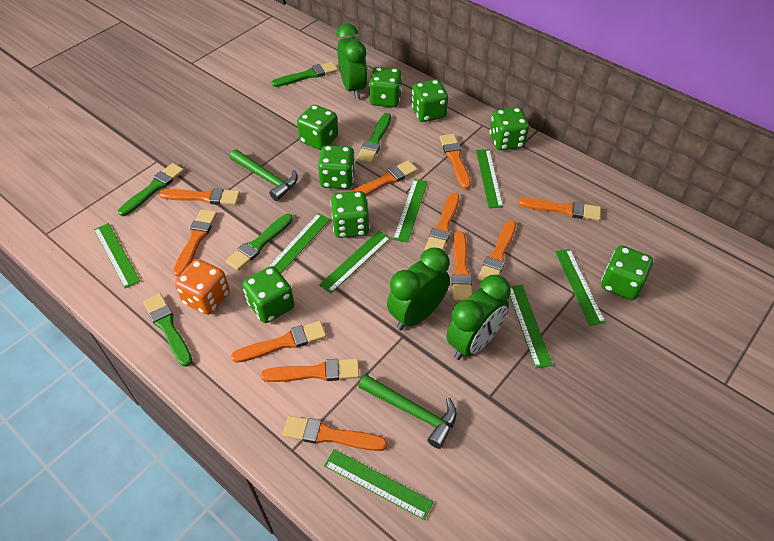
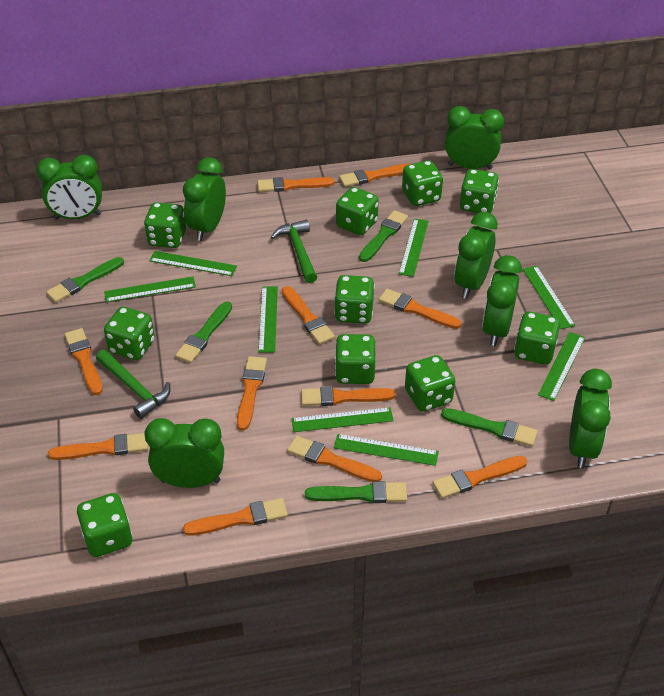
green clock: 3 -> 7
green dice: 8 -> 10
orange dice: 1 -> 0

